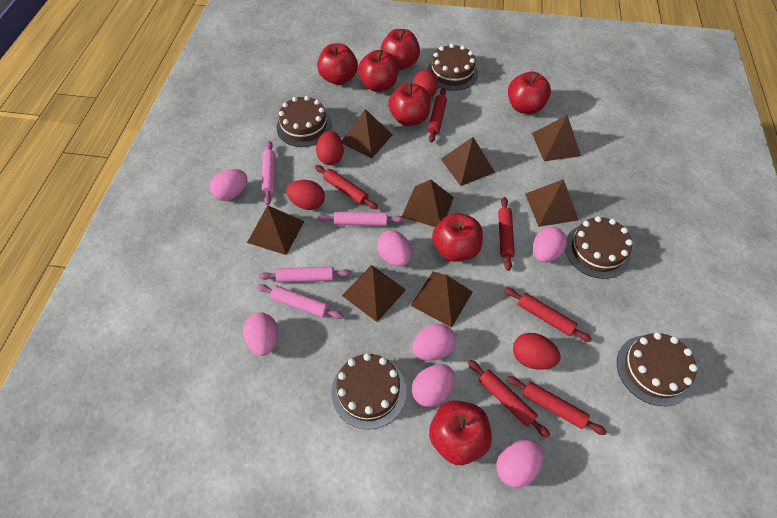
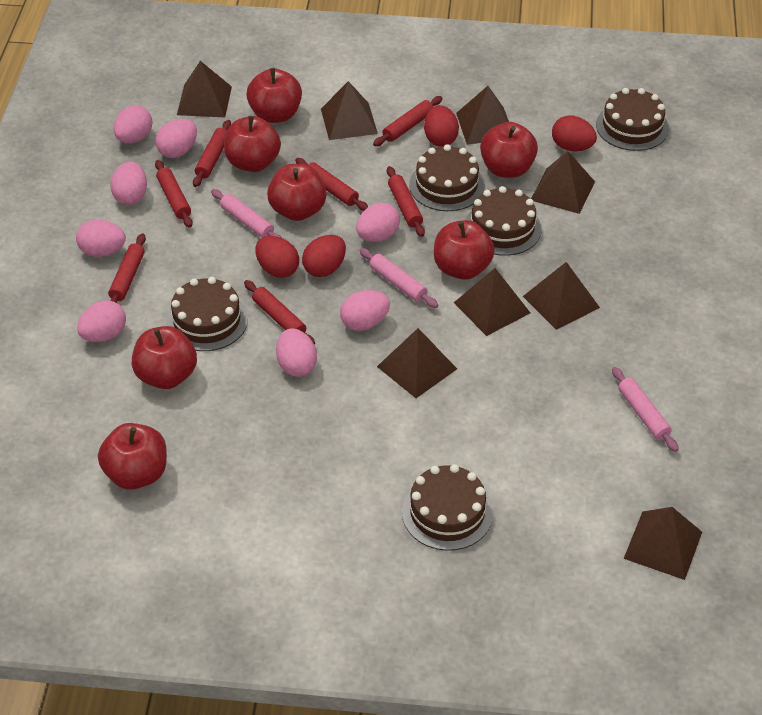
pink egg: 7 -> 8
pink rolling pin: 4 -> 3
red rolling pin: 6 -> 7

